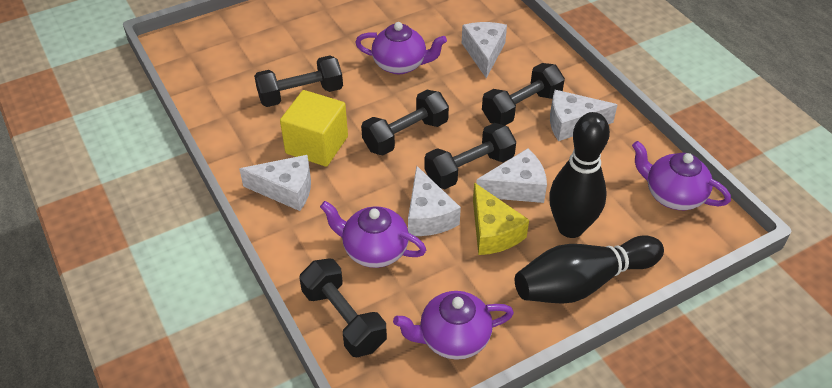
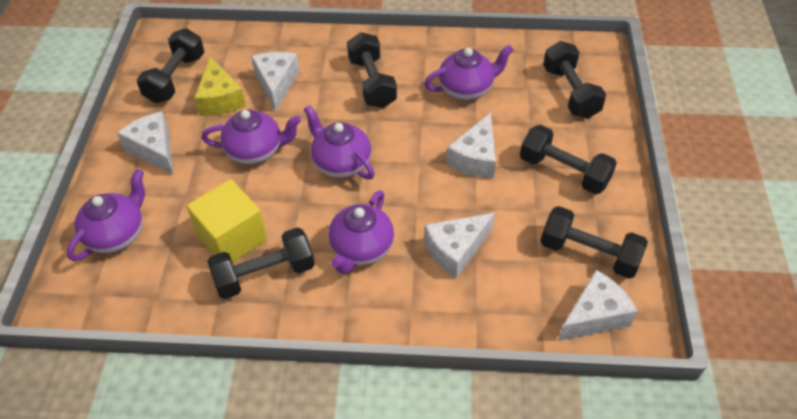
black bowling pin: 2 -> 0
black dumbbell: 5 -> 6
purple teapot: 4 -> 5

